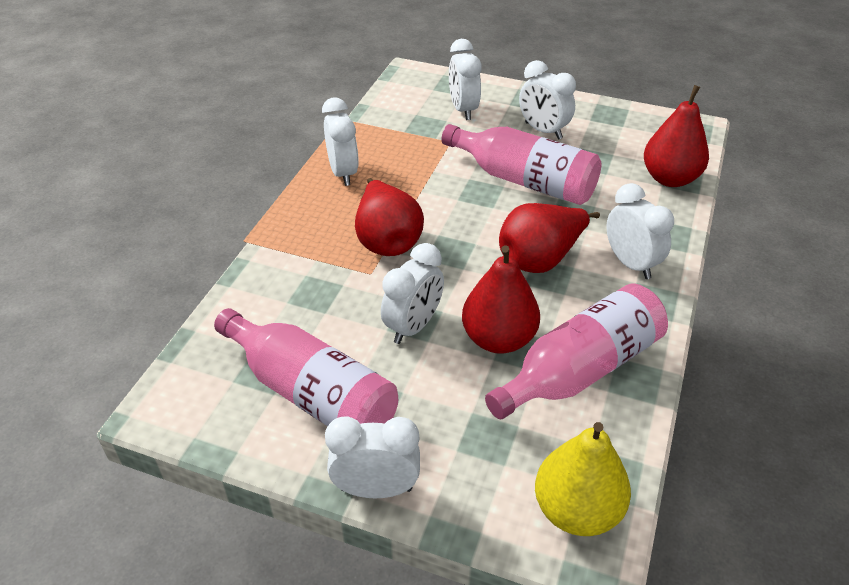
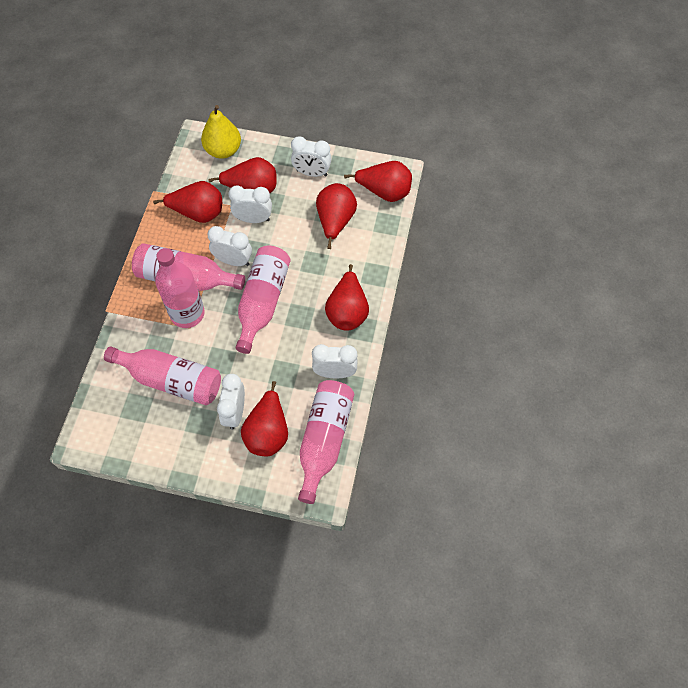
pink bottle: 3 -> 5
red pear: 4 -> 6
white clock: 6 -> 5

